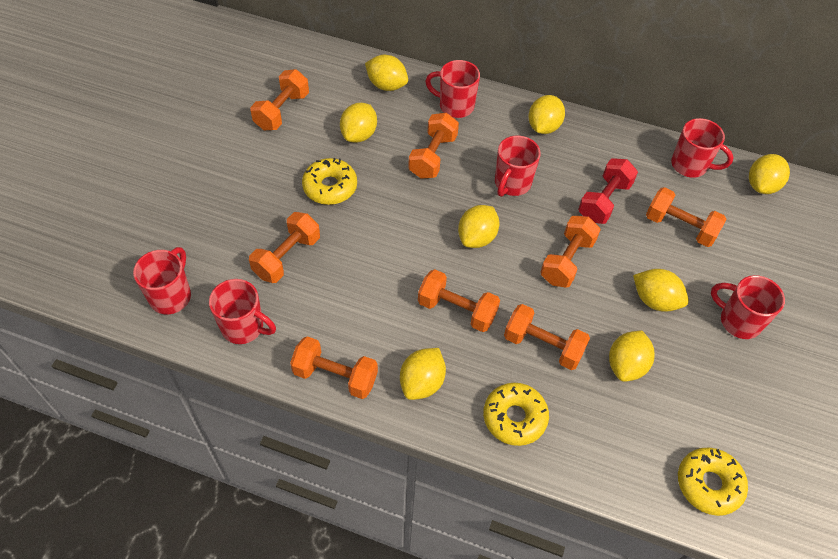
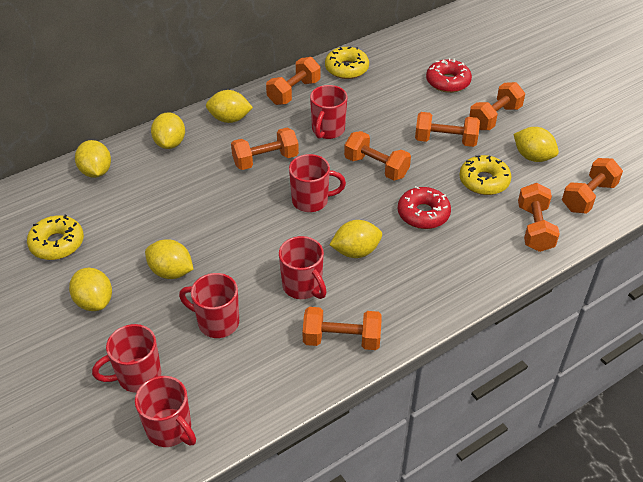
red donut: 0 -> 2
red dumbbell: 1 -> 0
yellow lemon: 8 -> 7

